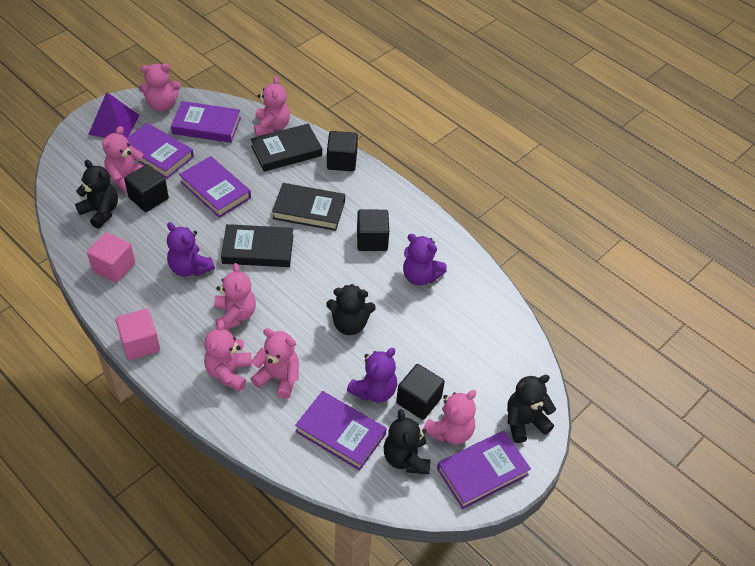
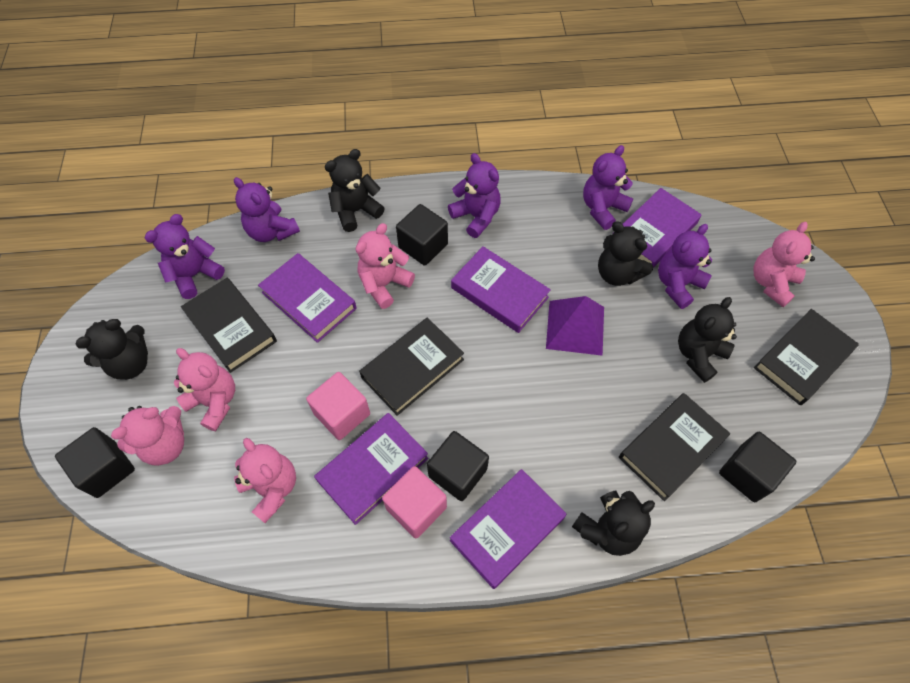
black book: 3 -> 4
black teddy bear: 4 -> 5
pink teddy bear: 7 -> 5
purple teddy bear: 3 -> 5

